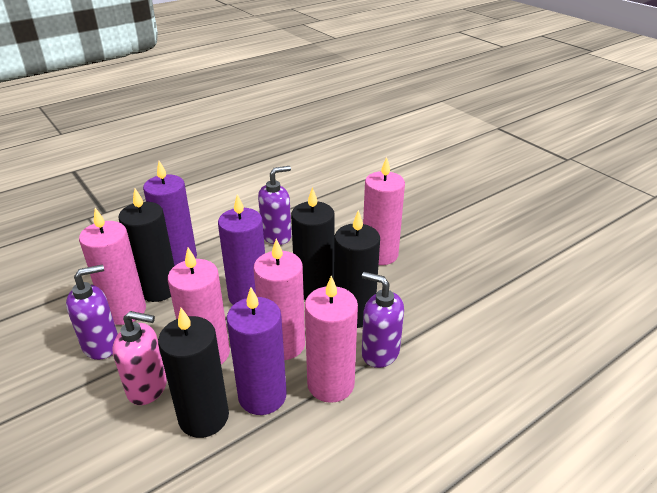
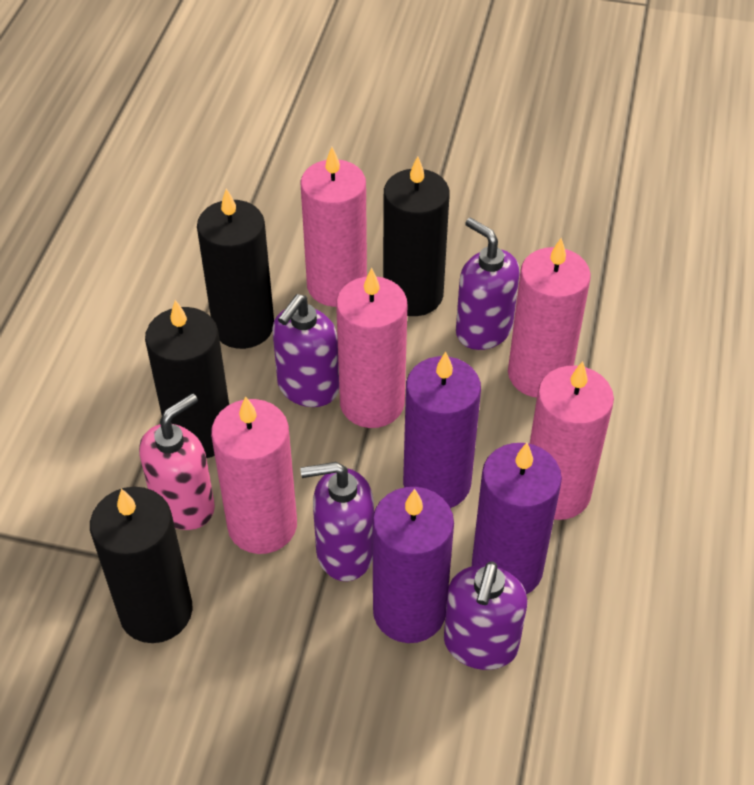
purple soap dispenser: 3 -> 4

